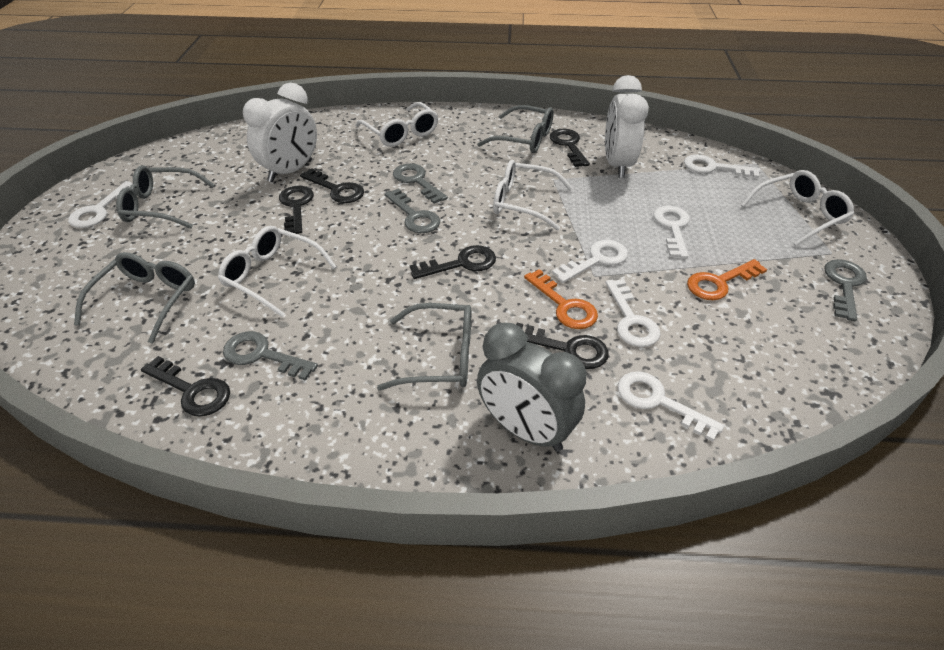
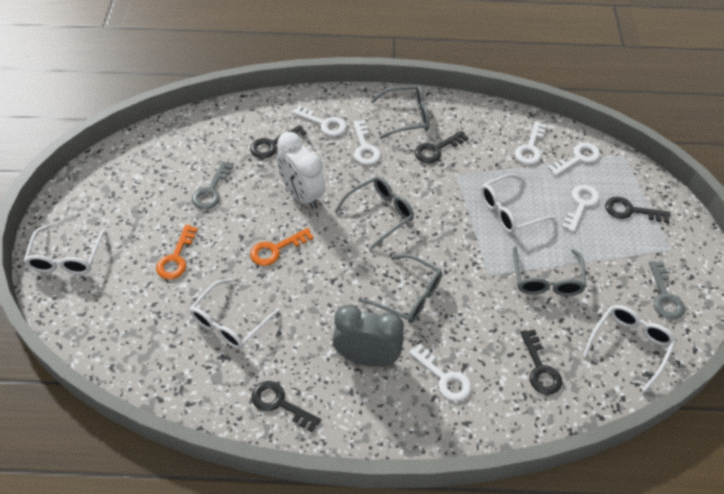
black key: 6 -> 5
grey key: 4 -> 2
white clock: 2 -> 1

